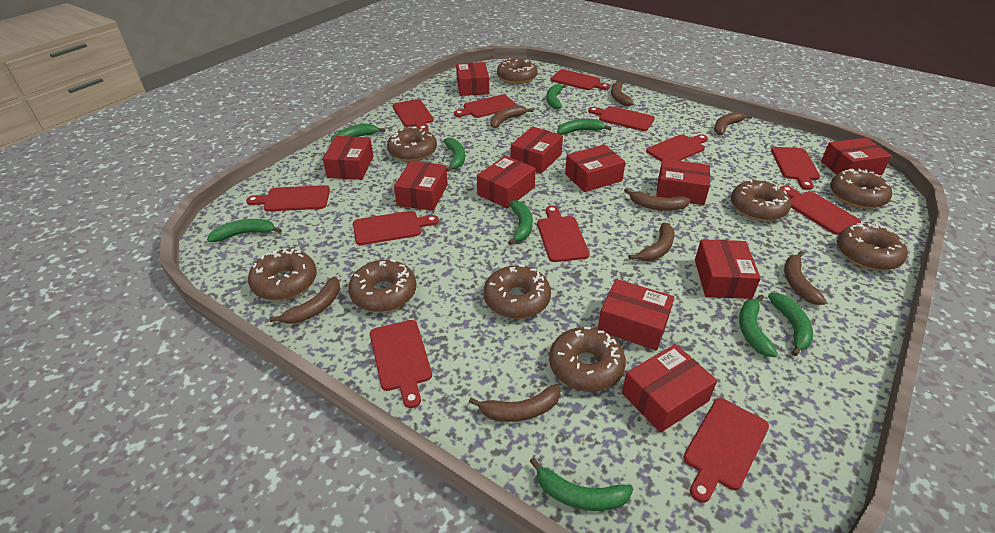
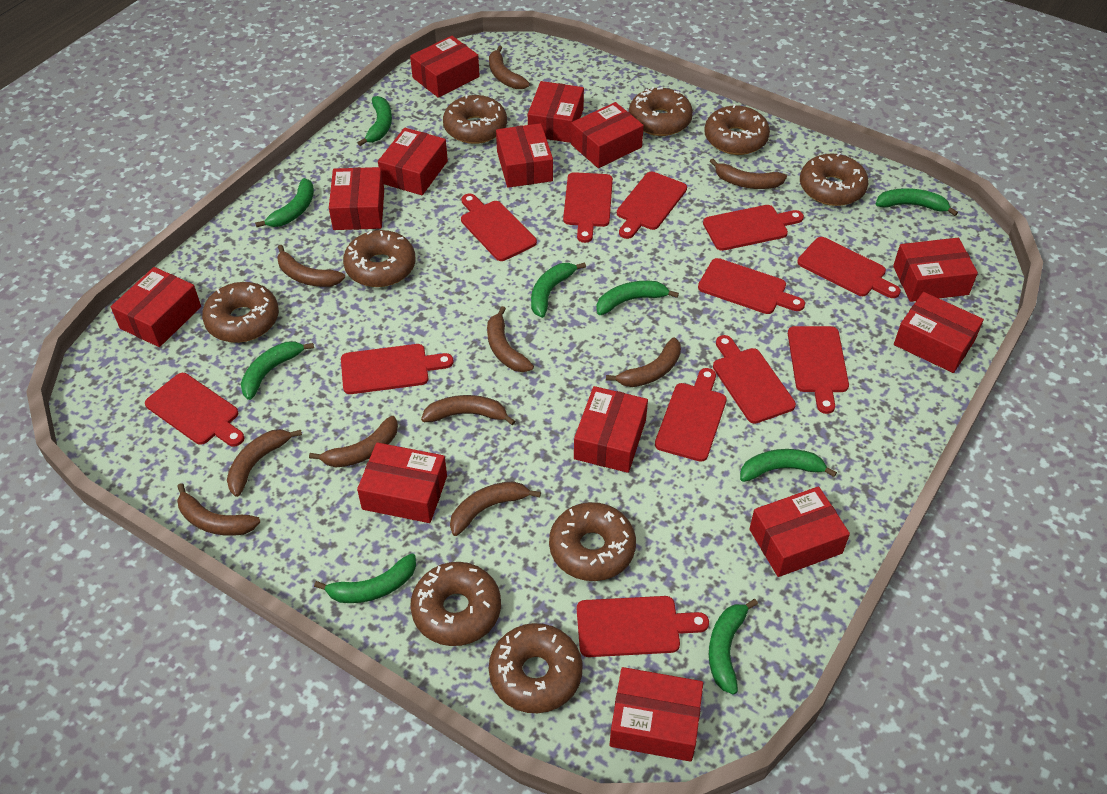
brown banana: 8 -> 10
red box: 11 -> 13

